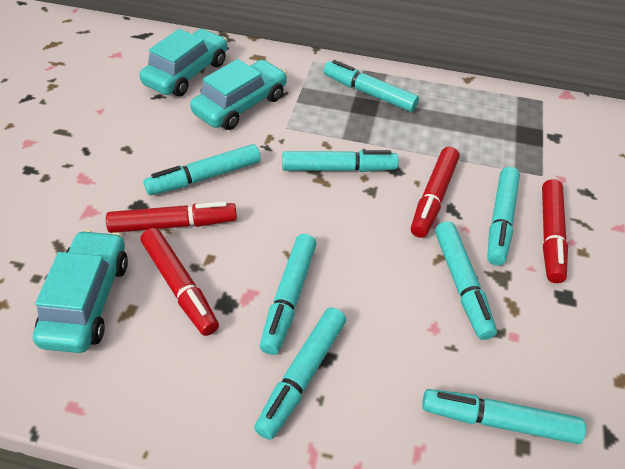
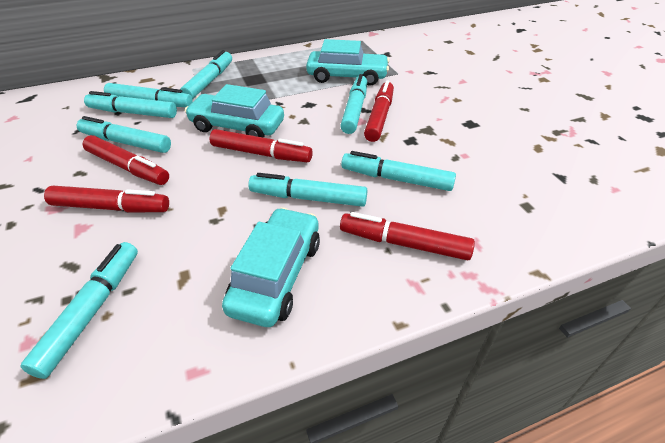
red marker: 4 -> 5

